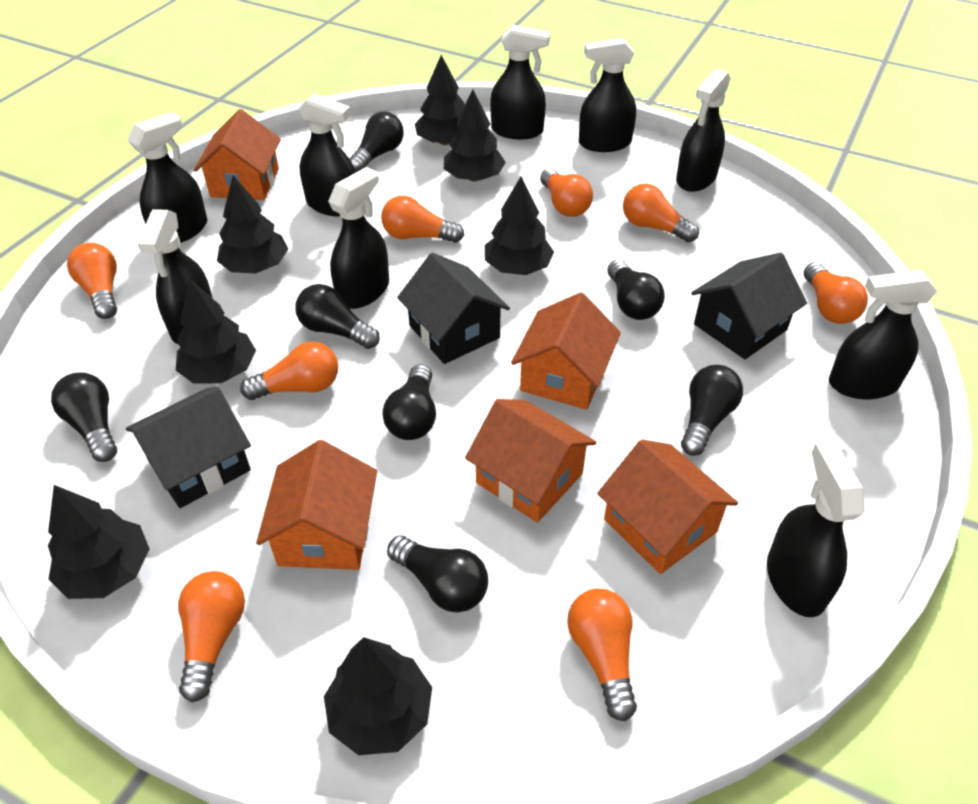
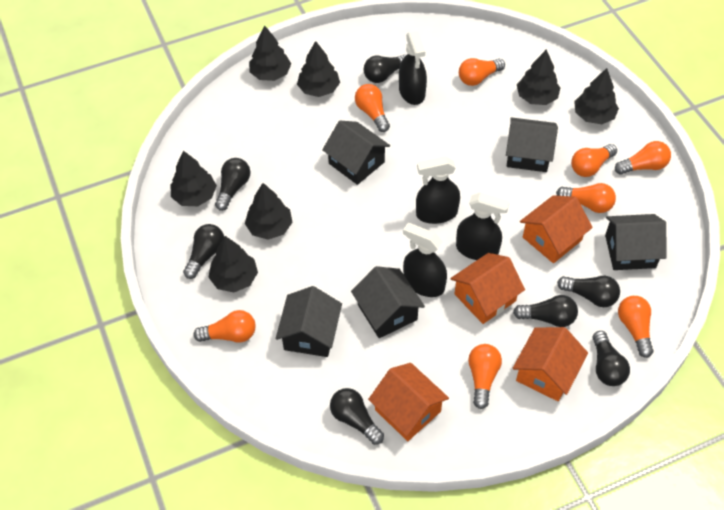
black house: 3 -> 5
black spray bottle: 9 -> 4
orange house: 5 -> 4

